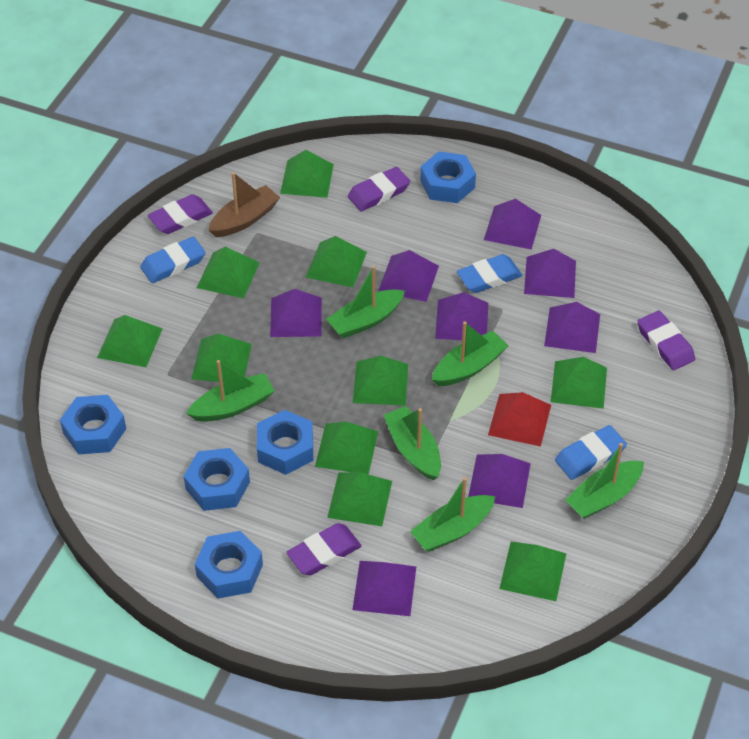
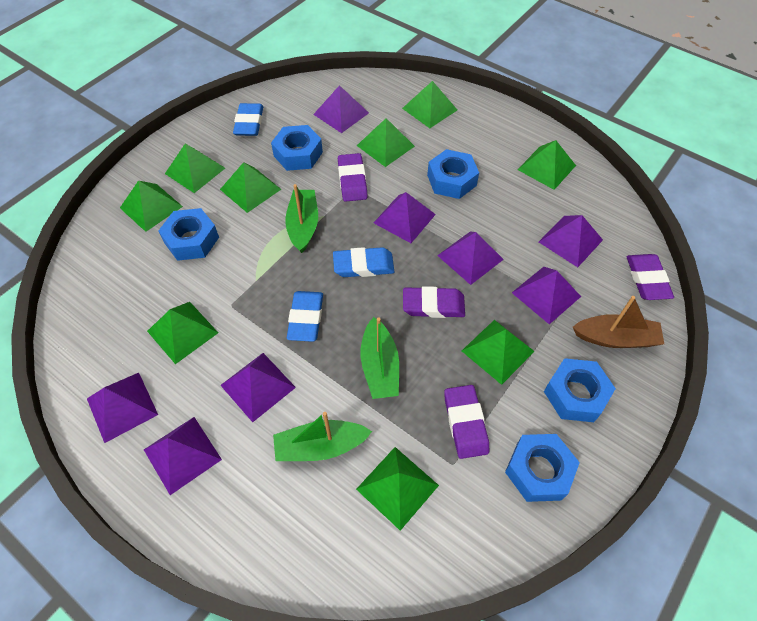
green boat: 6 -> 3
green pyramid: 10 -> 9
red pyramid: 1 -> 0

